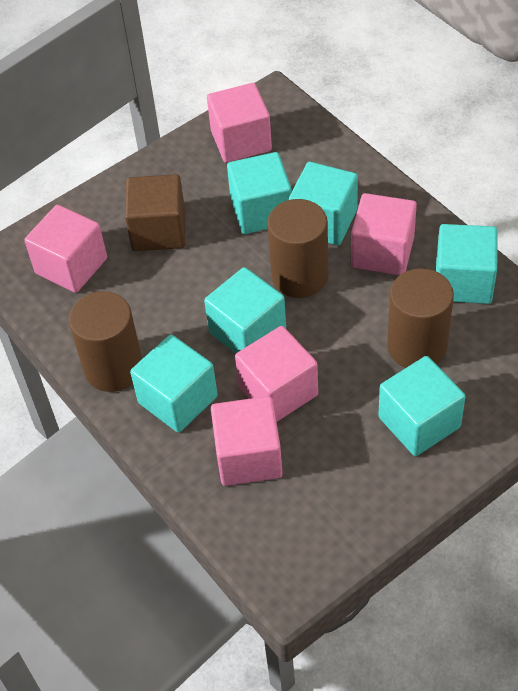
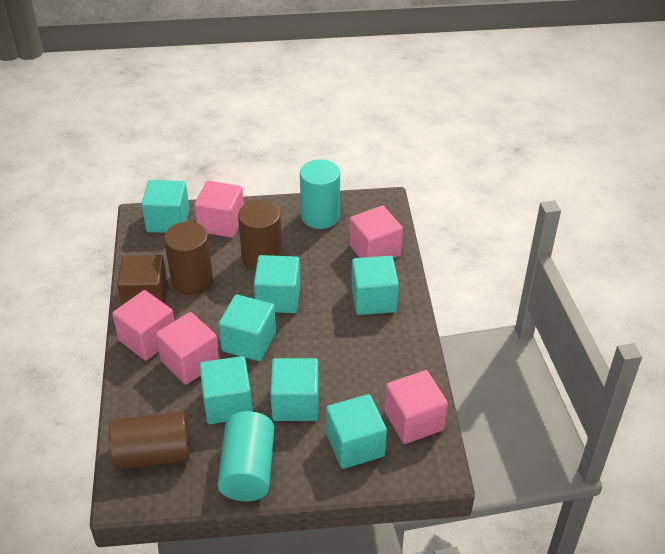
turquoise cube: 6 -> 7
turquoise cylinder: 0 -> 2

